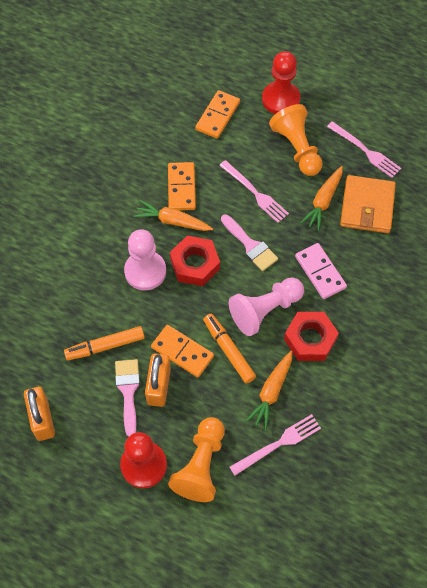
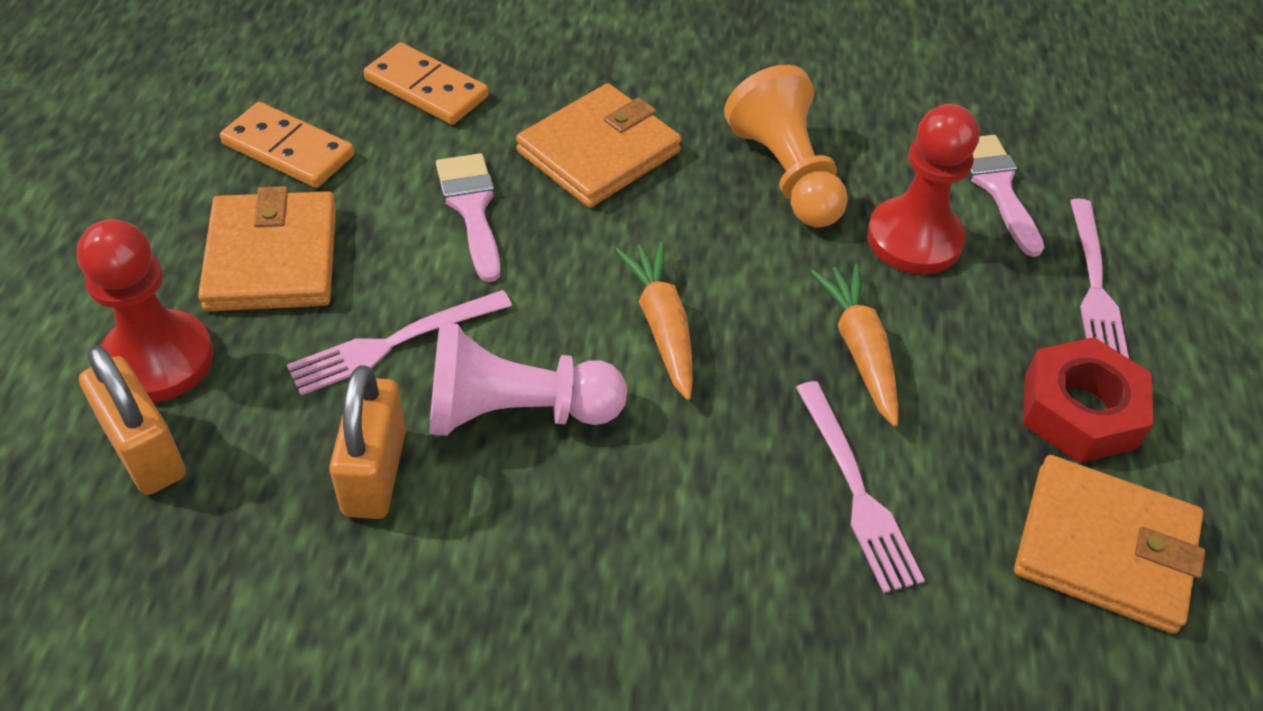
orange carrot: 3 -> 2
orange domino: 3 -> 2
orange marker: 2 -> 0
orange pawn: 2 -> 1
orange wallet: 1 -> 3
pink domino: 1 -> 0
pink pawn: 2 -> 1
red nut: 2 -> 1

